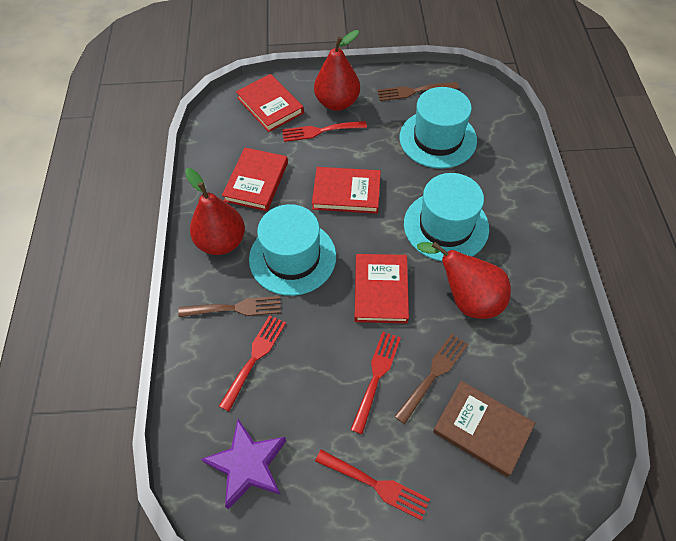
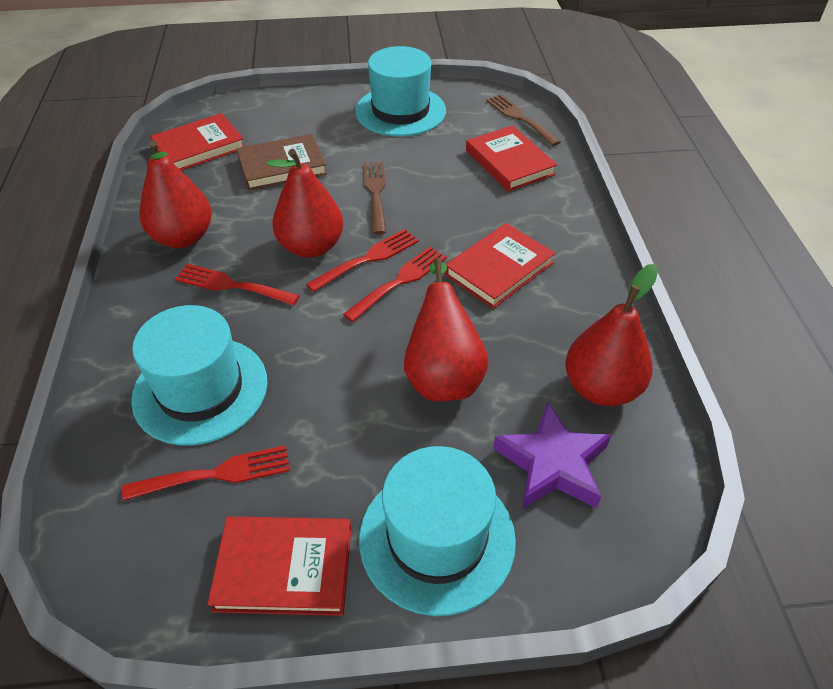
brown fork: 3 -> 2
red pear: 3 -> 4

